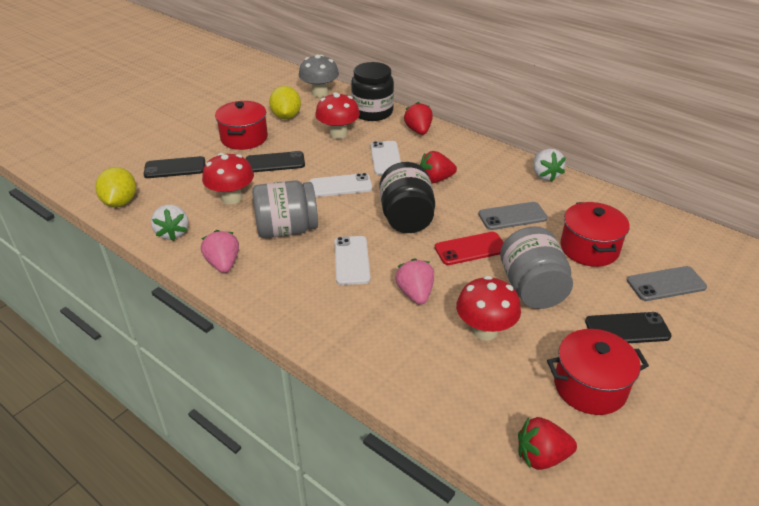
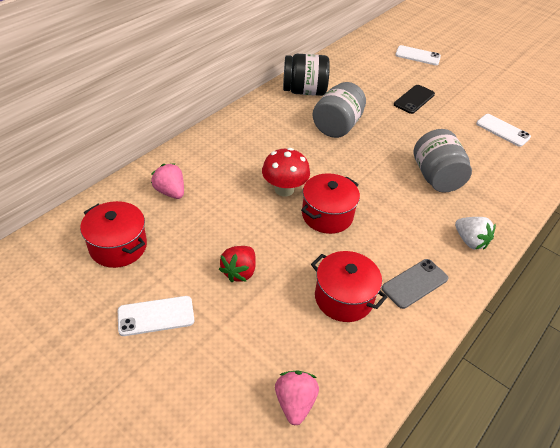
black jar: 2 -> 1
black phone: 3 -> 1
grey mushroom: 1 -> 0
grey phone: 2 -> 1
red mushroom: 3 -> 1
red phone: 1 -> 0
red strawberry: 3 -> 1
white strawberry: 2 -> 1
yellow lemon: 2 -> 0

